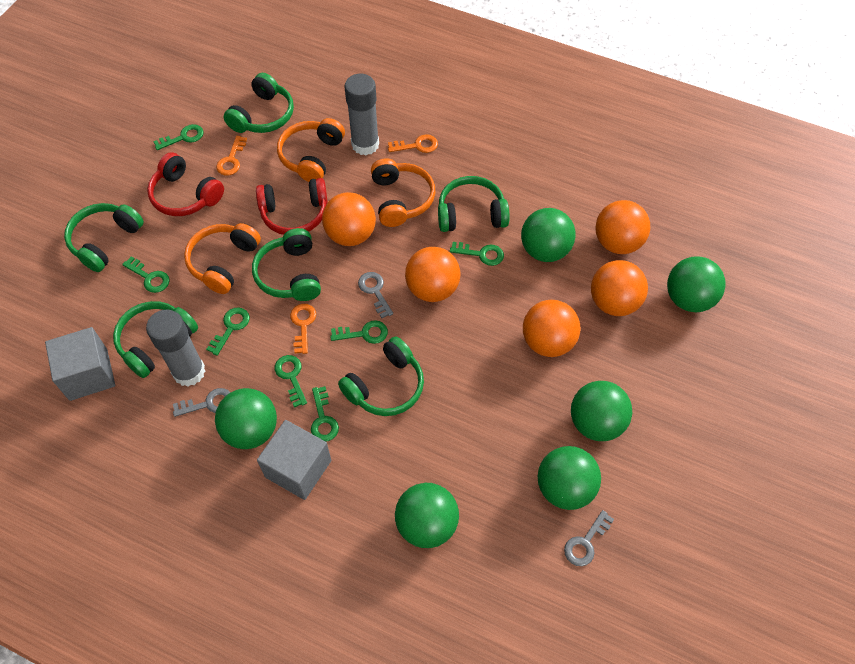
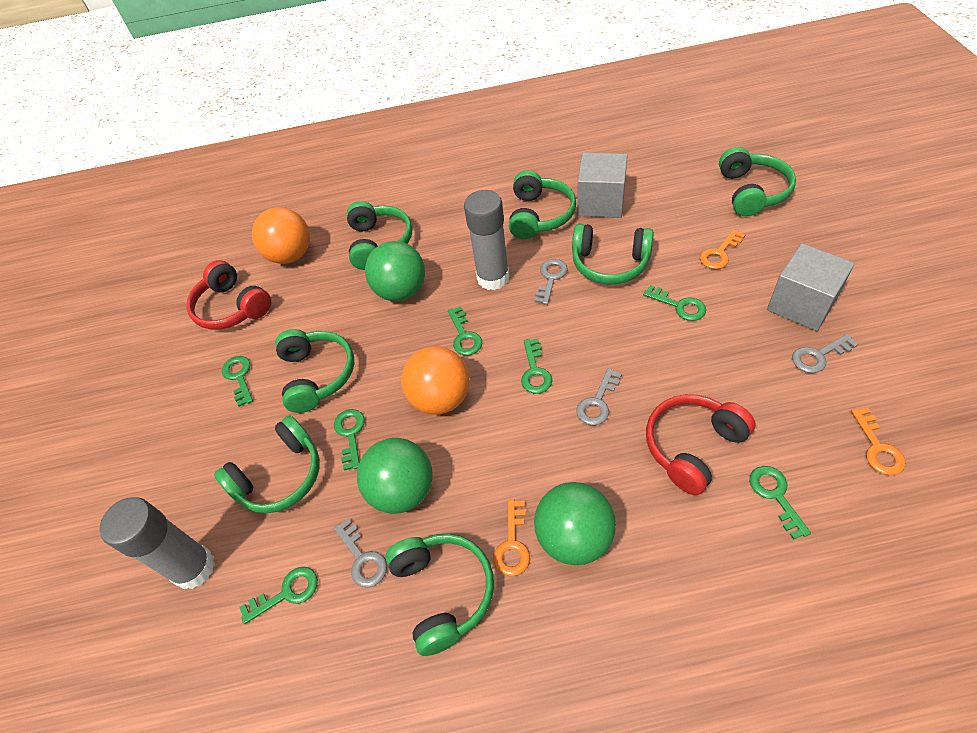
green ball: 6 -> 3
green headphones: 6 -> 7
grey key: 3 -> 4
orange ball: 5 -> 2
orange headphones: 3 -> 0

